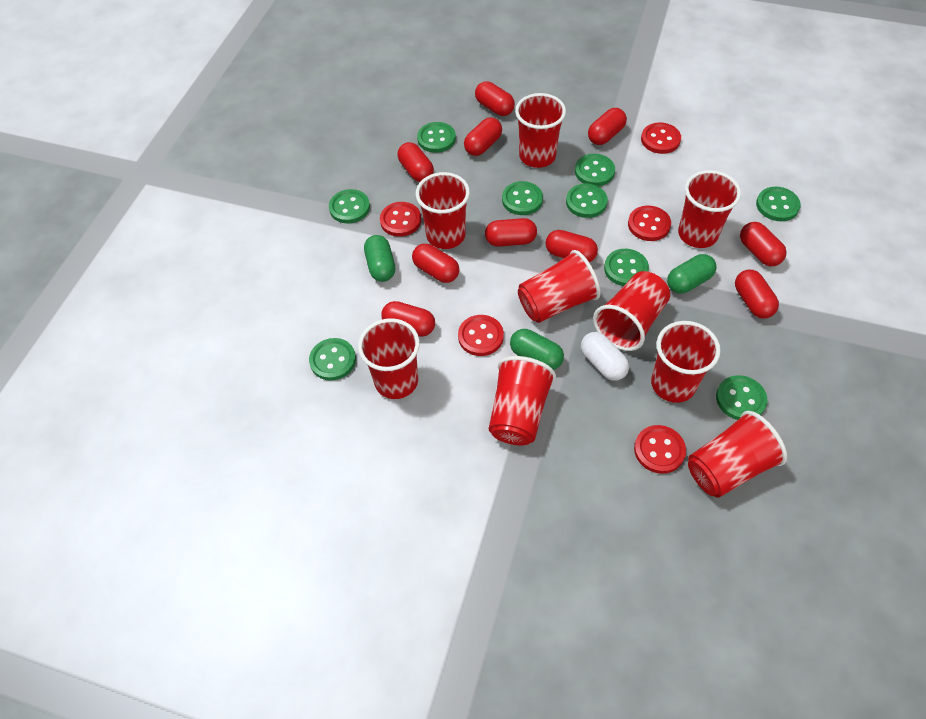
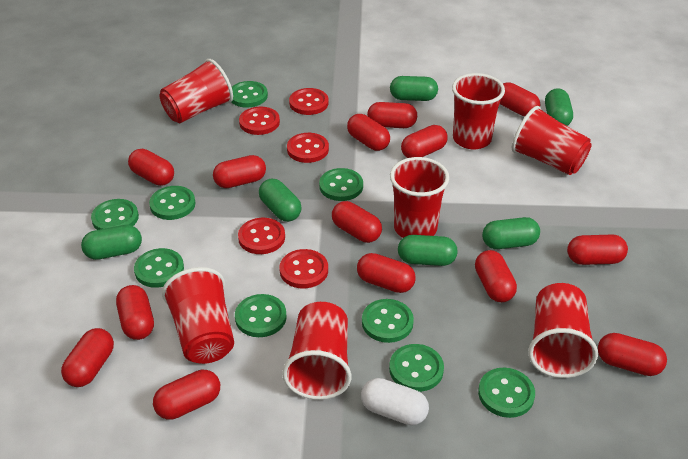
green capsule: 3 -> 6
red capsule: 10 -> 14
red cup: 9 -> 7

